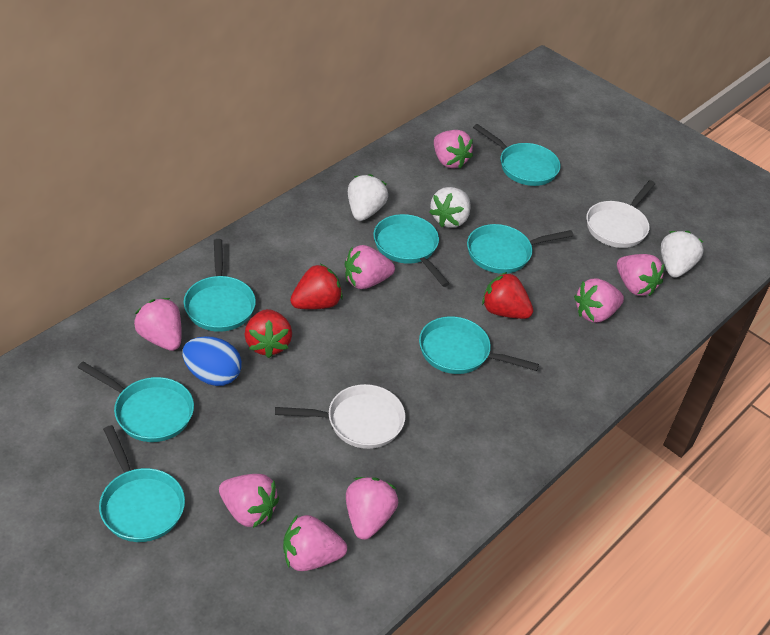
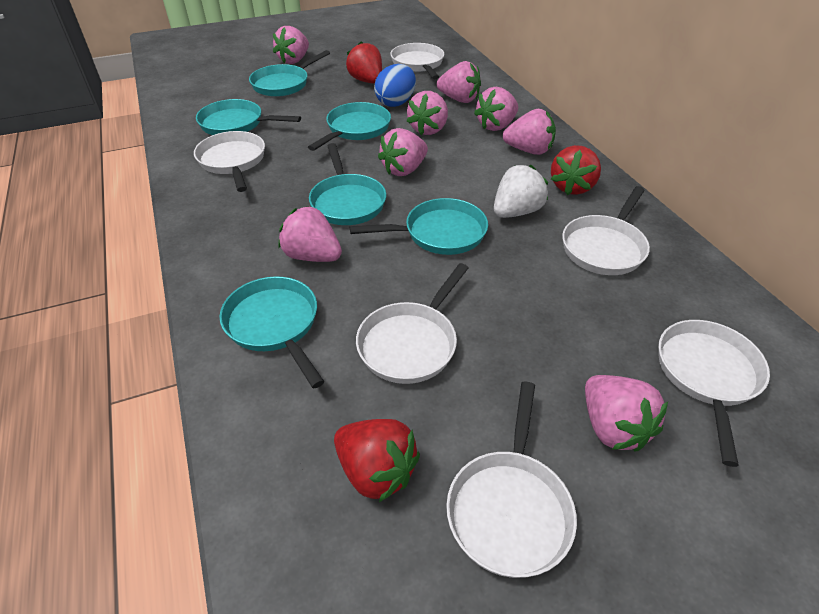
turquoise pan: 7 -> 6
white pan: 2 -> 6
white strawberry: 3 -> 1

